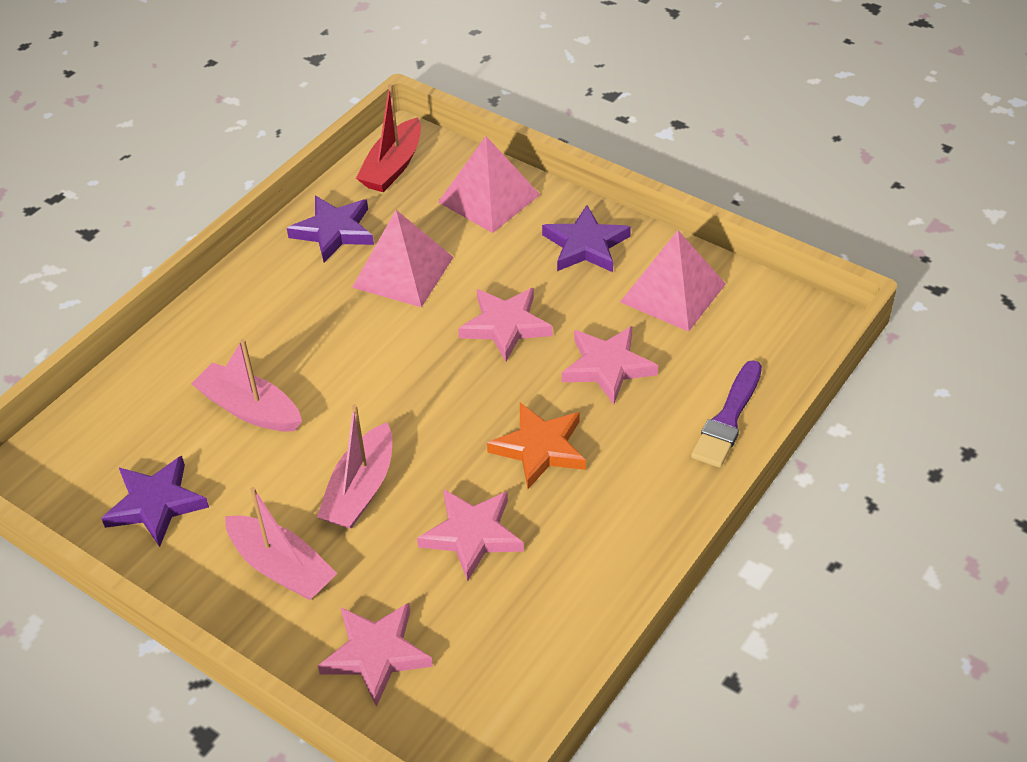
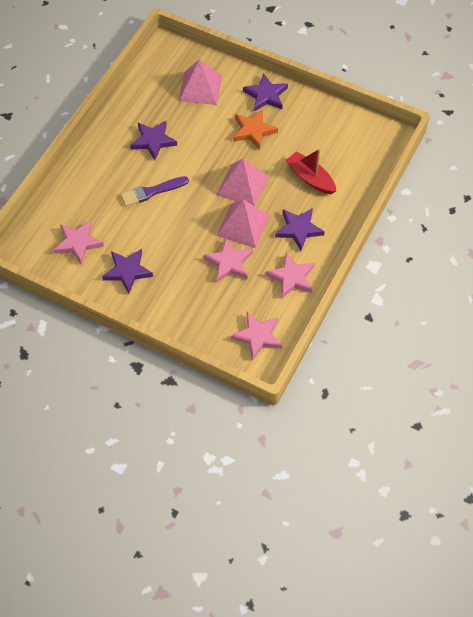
pink boat: 3 -> 0
purple star: 3 -> 4

